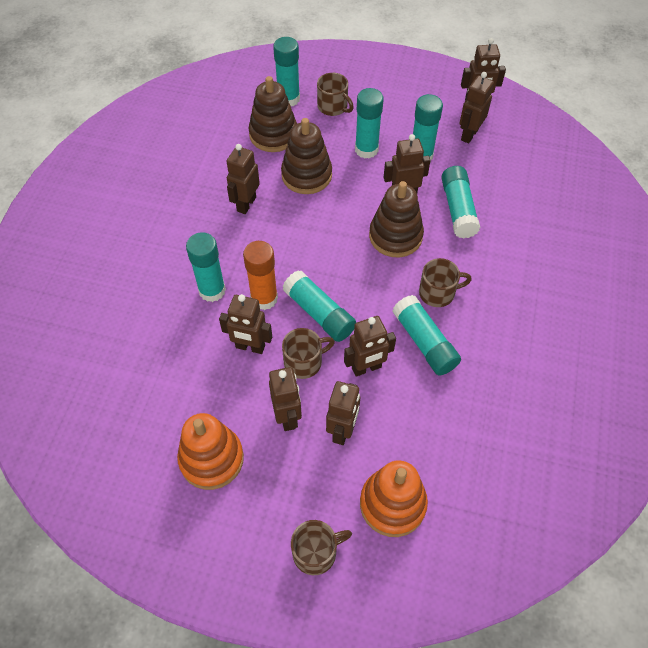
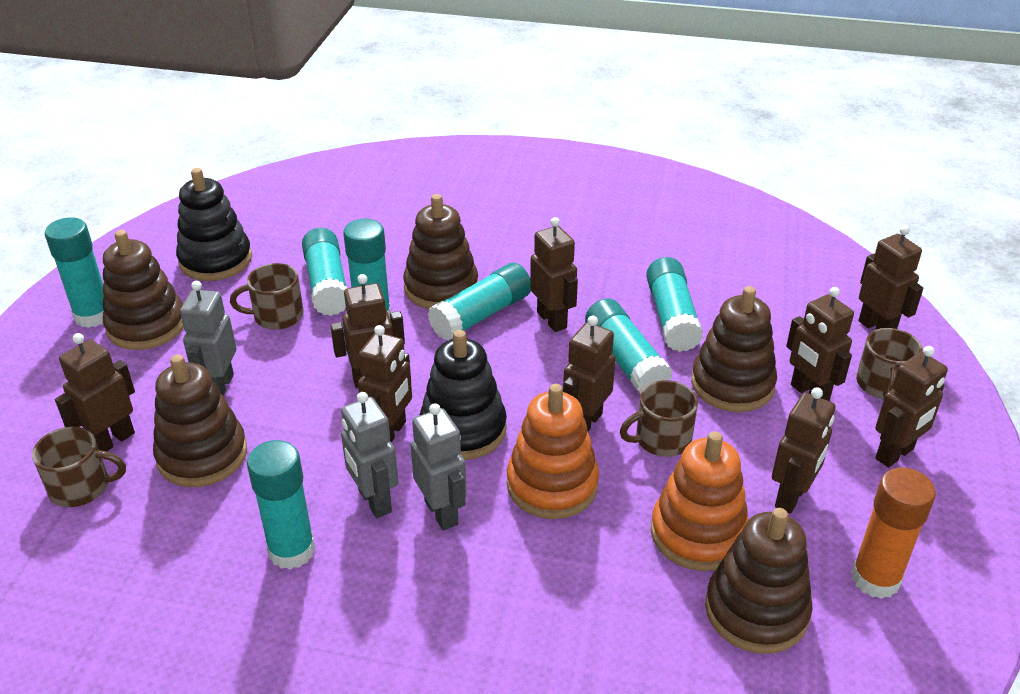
black stacking toy: 0 -> 2
brown robot: 8 -> 9
brown stacking toy: 3 -> 5
grey robot: 0 -> 3

